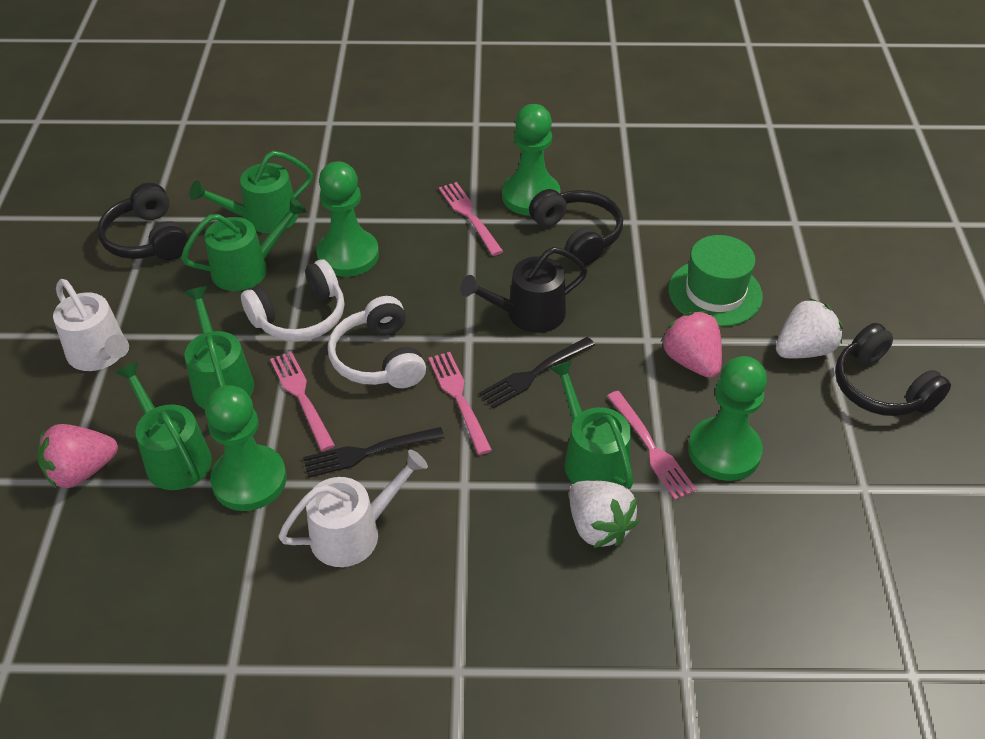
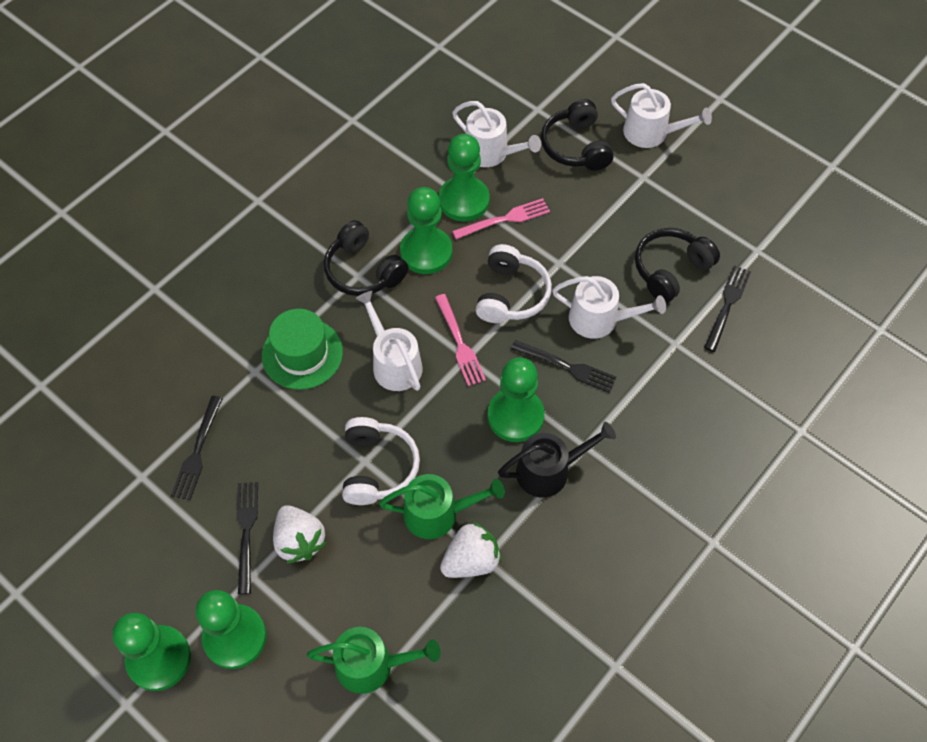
black fork: 2 -> 4
green pawn: 4 -> 5
green watering can: 5 -> 2
pink fork: 4 -> 2
pink strawberry: 2 -> 0
white watering can: 2 -> 4

